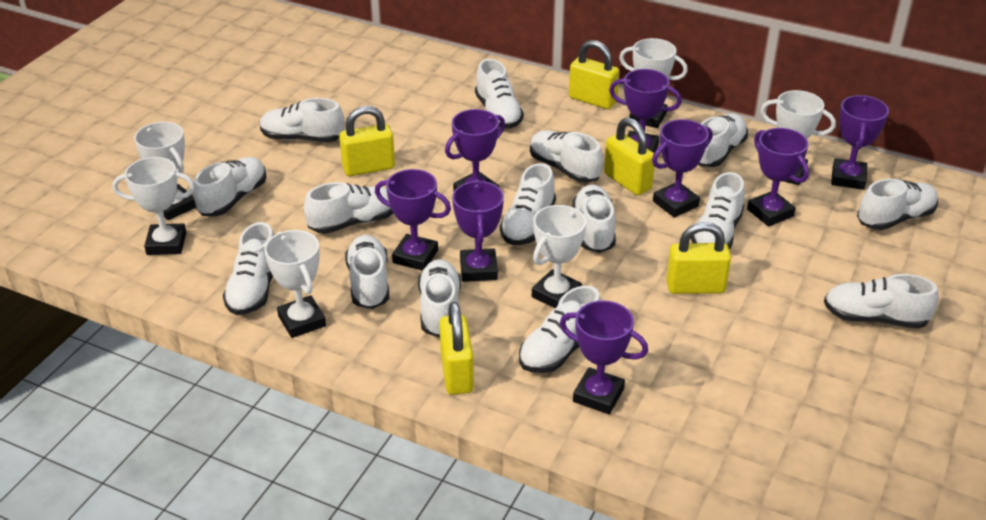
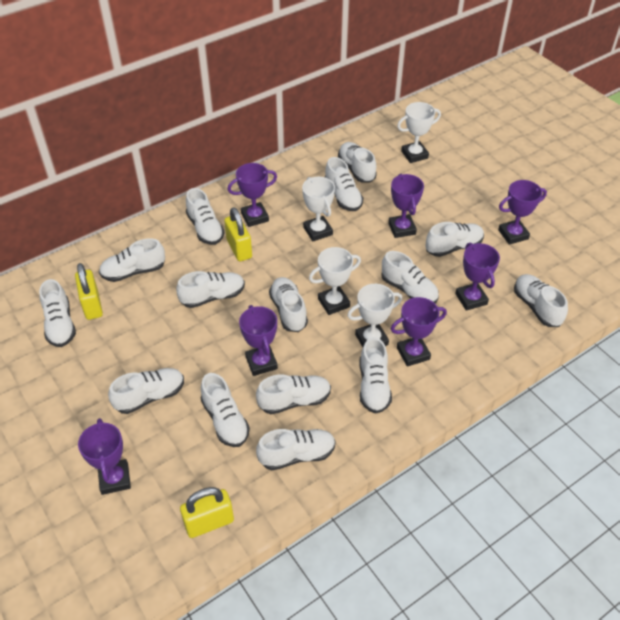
purple trophy: 8 -> 7
white trophy: 6 -> 4
yellow padlock: 5 -> 3

